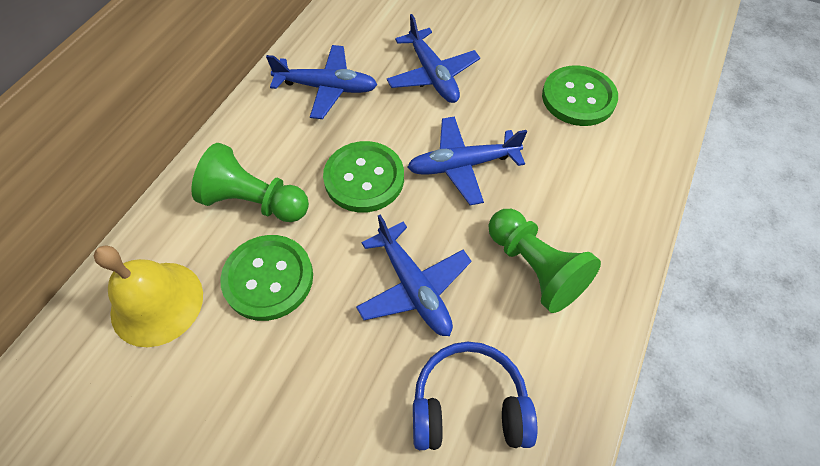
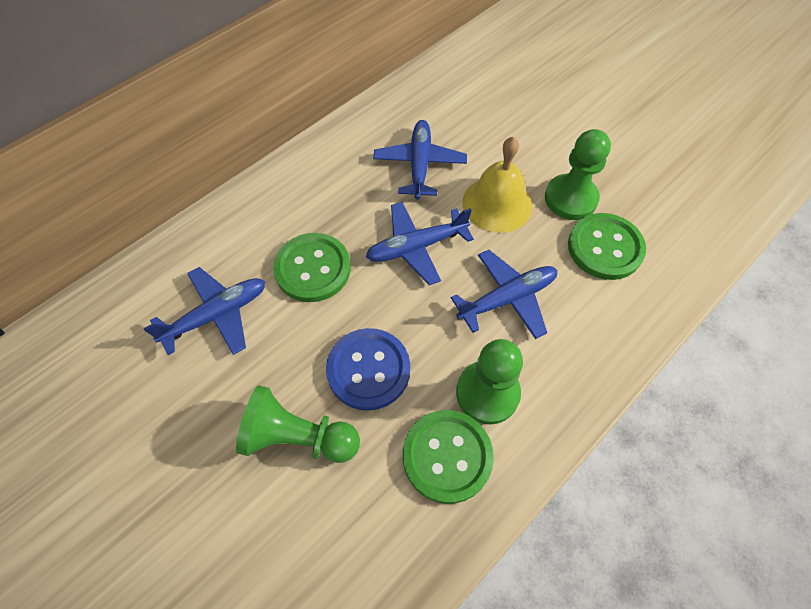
blue button: 0 -> 1
blue headphones: 1 -> 0
green pawn: 2 -> 3

